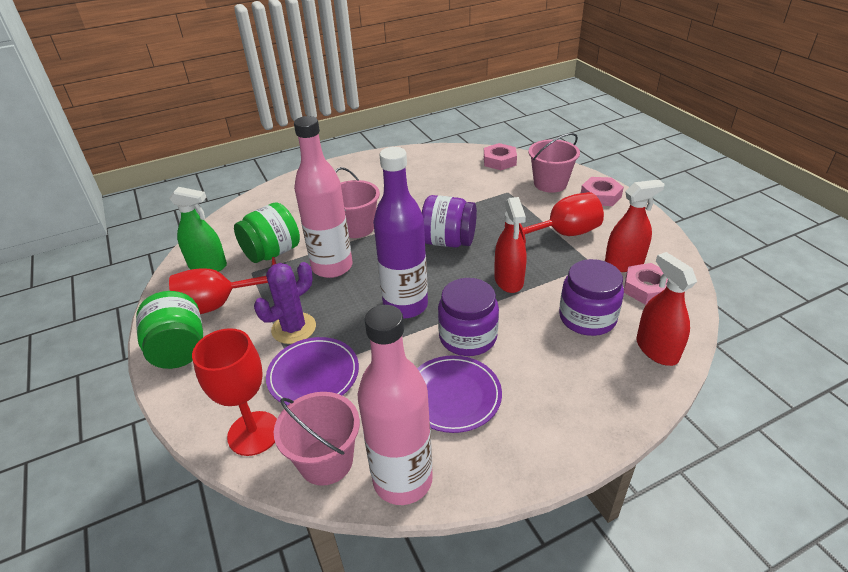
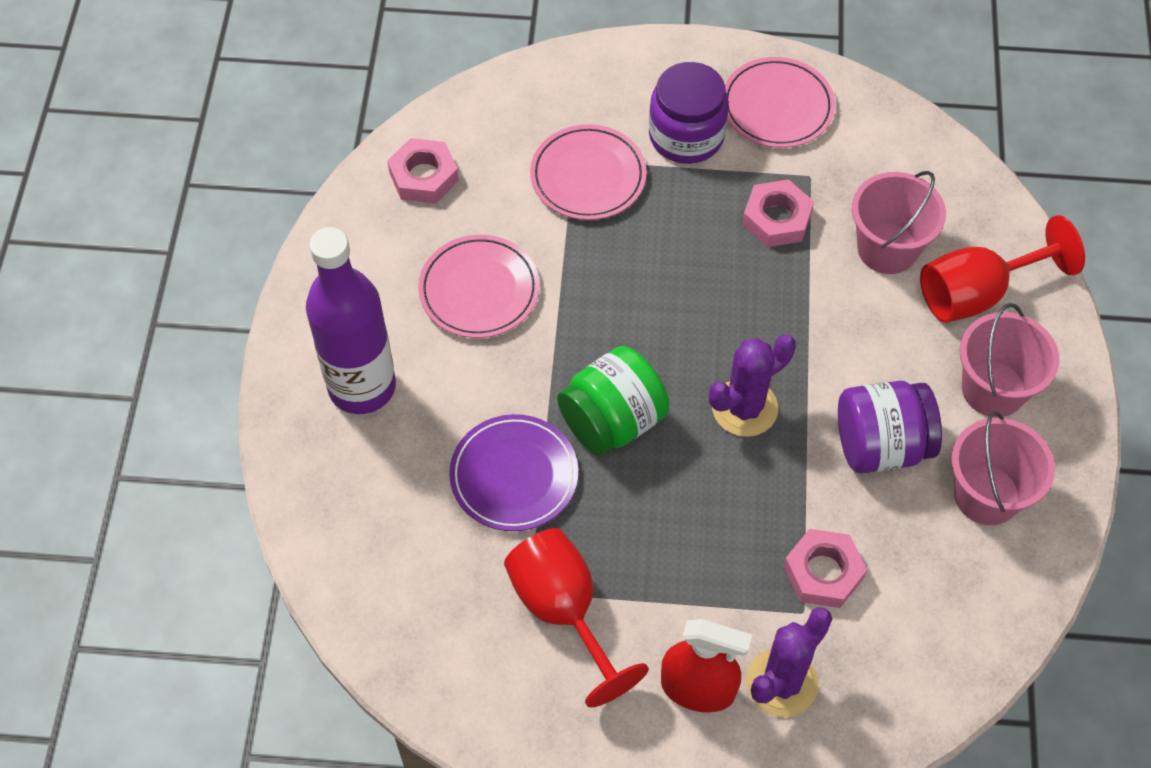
green jar: 2 -> 1
green spray bottle: 1 -> 0
pink bottle: 2 -> 0
pink plate: 0 -> 3
purple cactus: 1 -> 2
purple jar: 3 -> 2
purple plate: 2 -> 1
red goblet: 3 -> 2
red spray bottle: 3 -> 1

